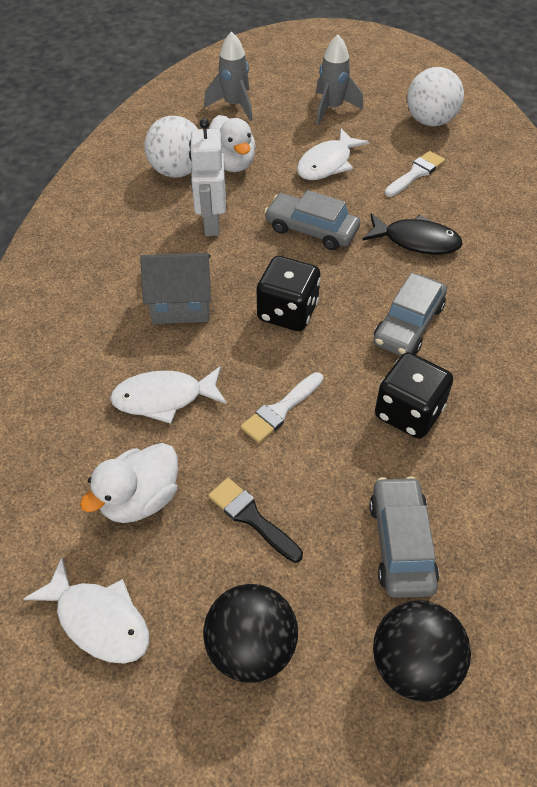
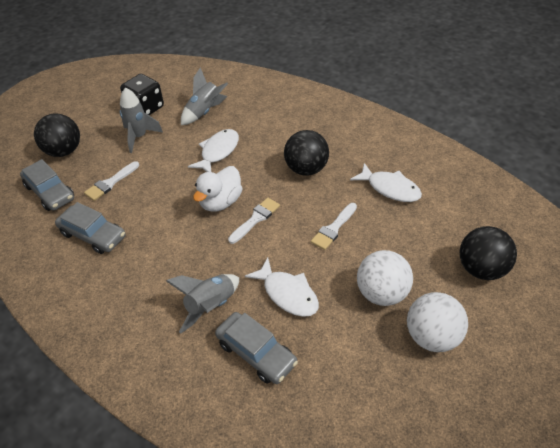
black ball: 2 -> 3
black brush: 1 -> 0
black dice: 2 -> 1
black fish: 1 -> 0
grey house: 1 -> 0
grey rocket: 2 -> 3
white brush: 2 -> 3
white duck: 2 -> 1
white robot: 1 -> 0

